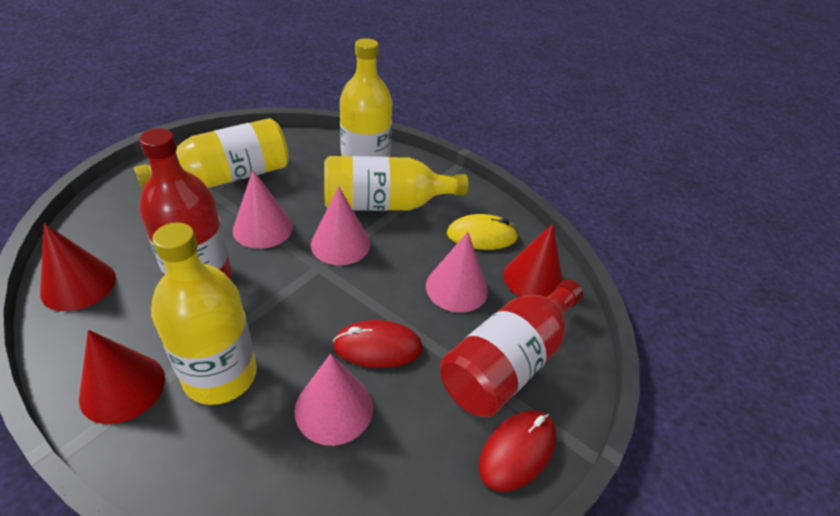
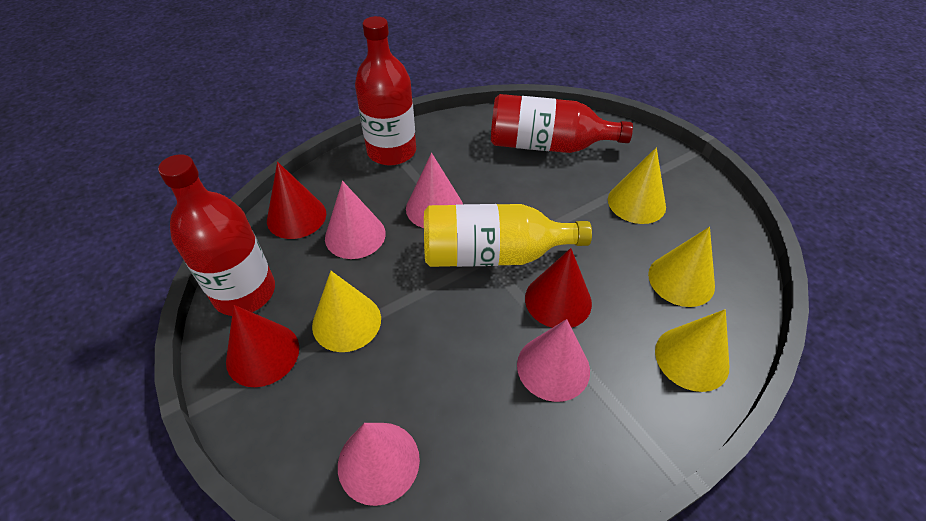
red bottle: 2 -> 3
red mouse: 2 -> 0
yellow bottle: 4 -> 1
yellow cone: 0 -> 4
yellow mouse: 1 -> 0

